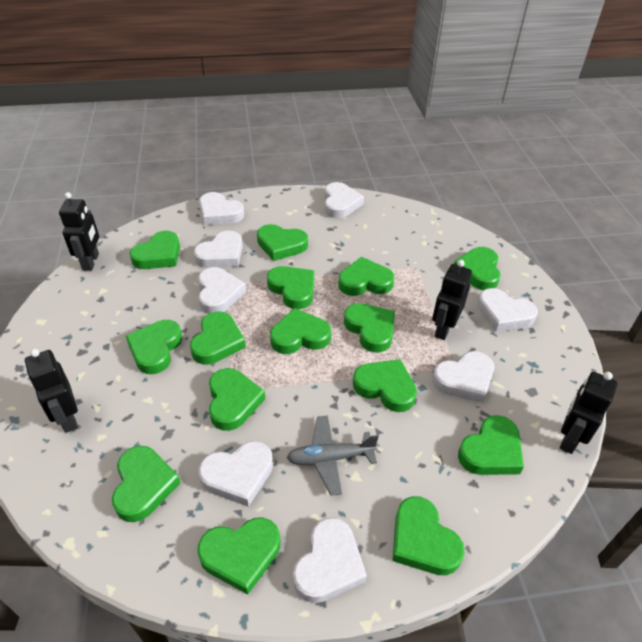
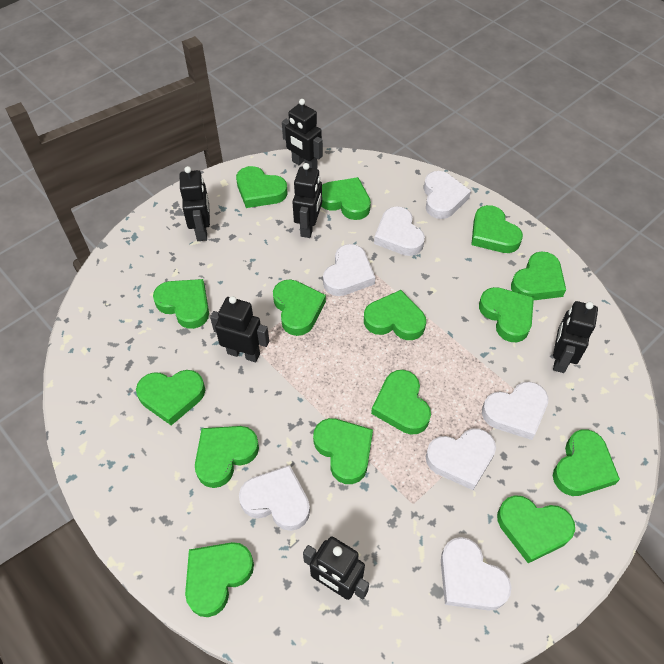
black robot: 4 -> 6
grey plane: 1 -> 0
white heart: 8 -> 7

